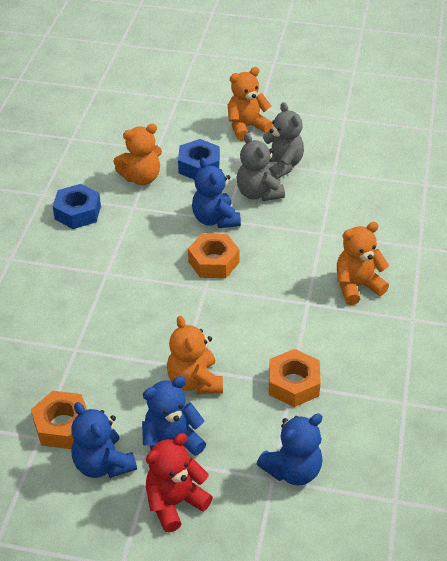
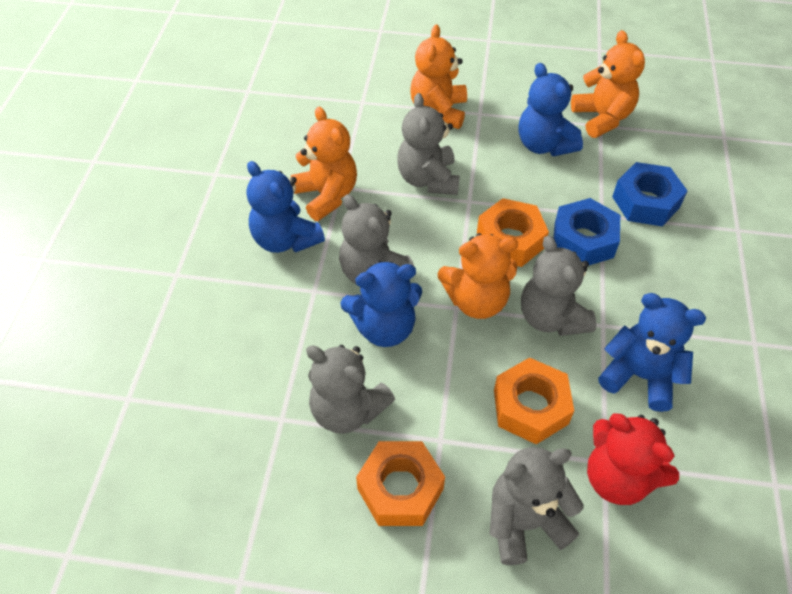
grey teddy bear: 2 -> 5

